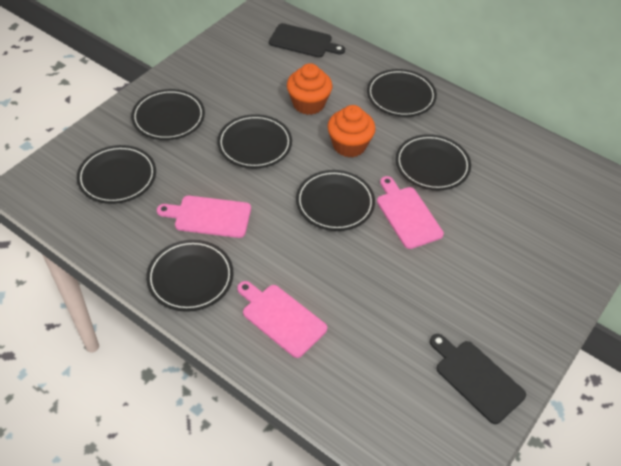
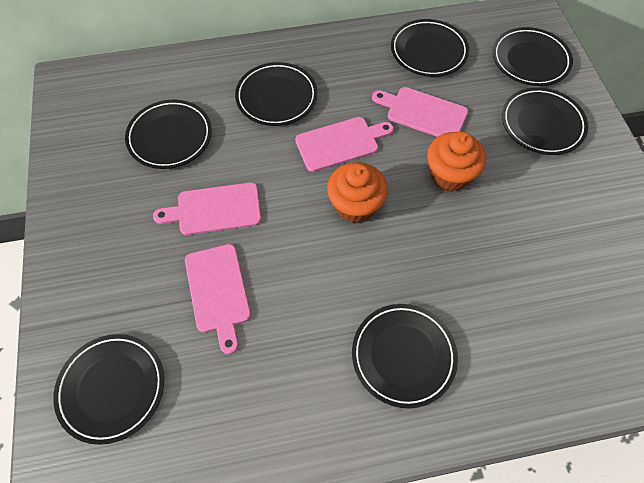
black cutting board: 2 -> 0
pink cutting board: 3 -> 4

